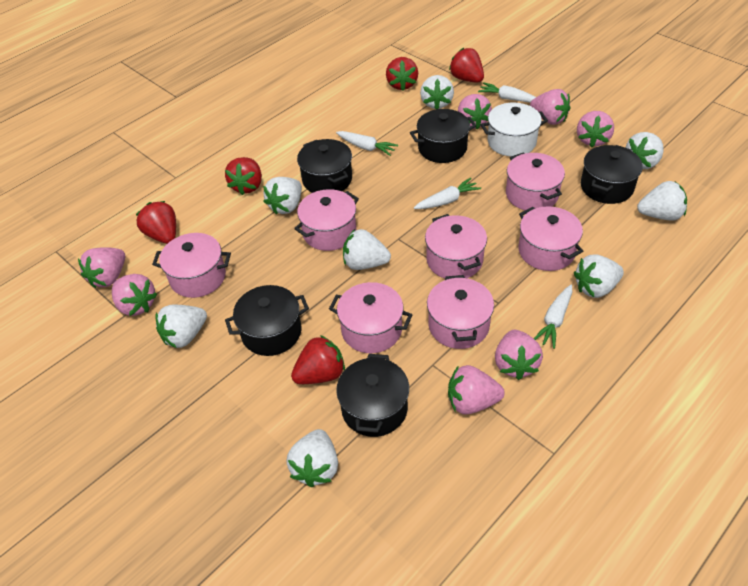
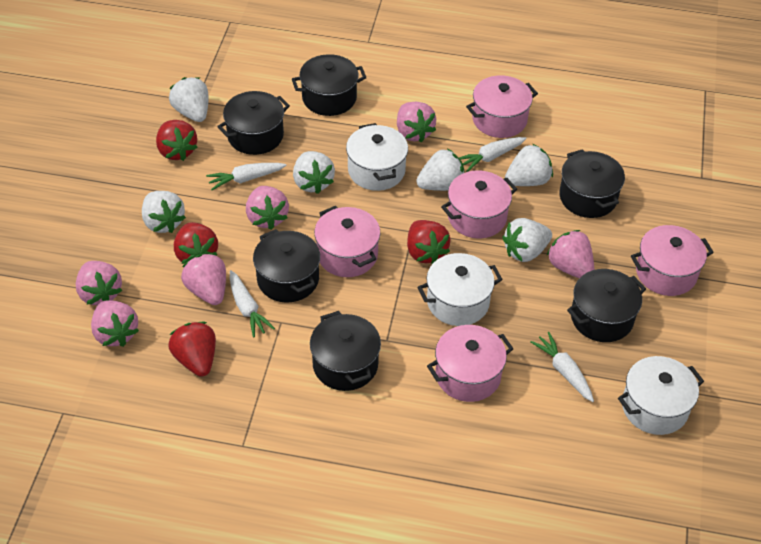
black pot: 5 -> 6
pink pot: 7 -> 5
pink strawberry: 7 -> 6
red strawberry: 5 -> 4
white pot: 1 -> 3
white strawberry: 8 -> 6

